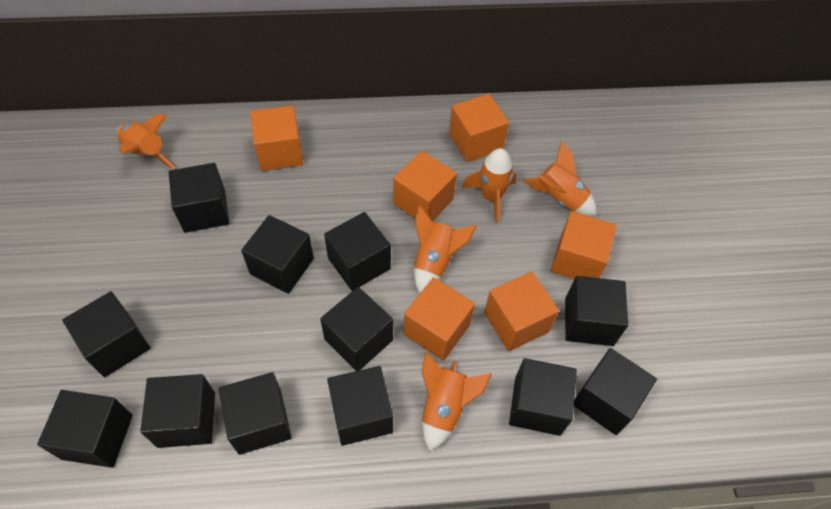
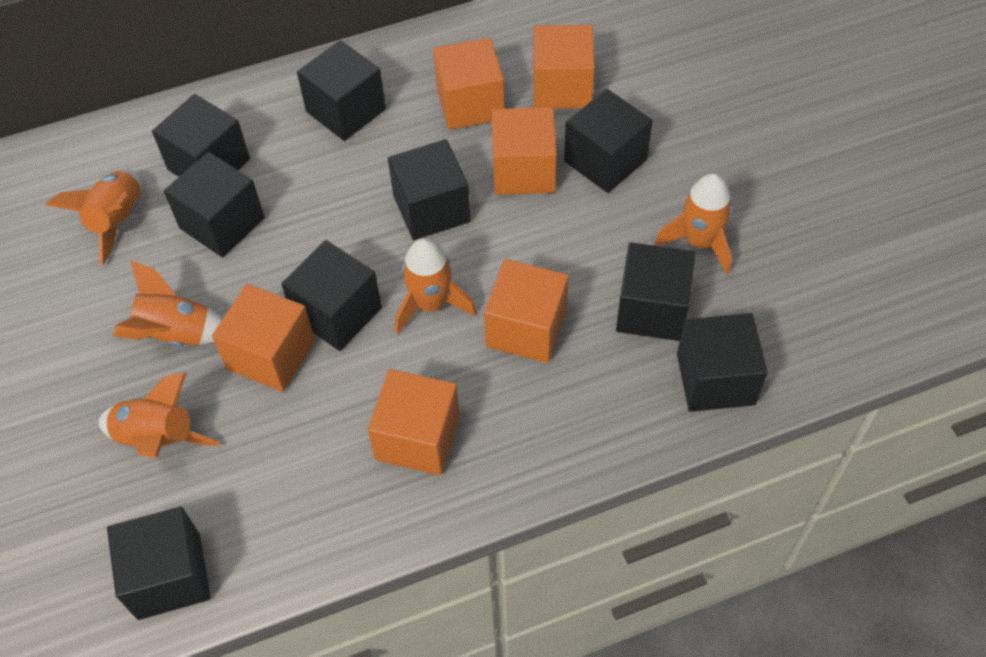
black cube: 12 -> 9

